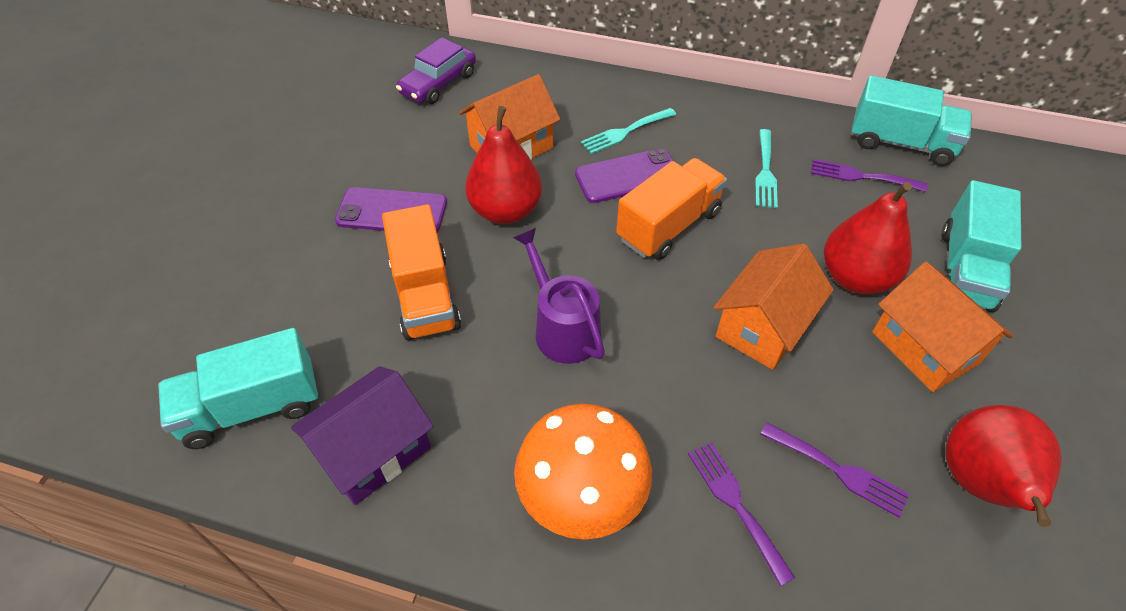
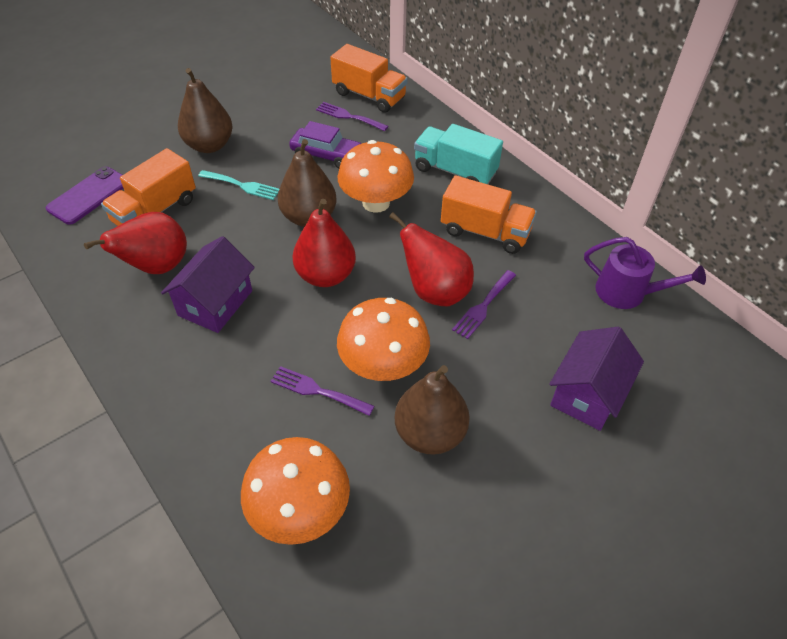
brown pear: 0 -> 3
orange house: 3 -> 0
orange mushroom: 1 -> 3
orange truck: 2 -> 3
purple house: 1 -> 2
purple phone: 2 -> 1
turquoise fork: 2 -> 1
turquoise truck: 3 -> 1

